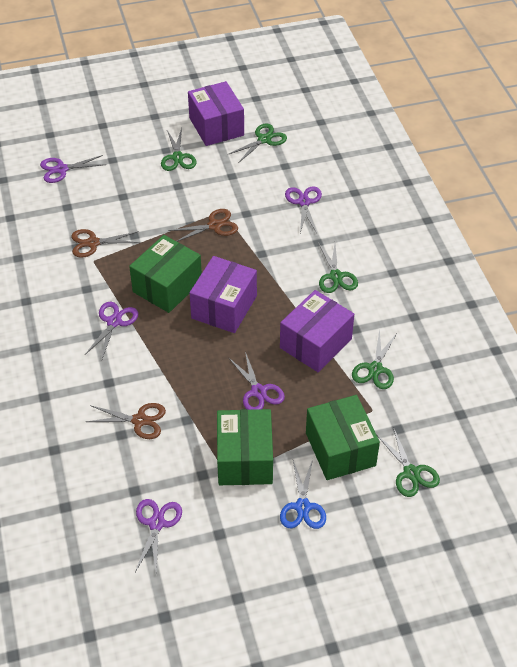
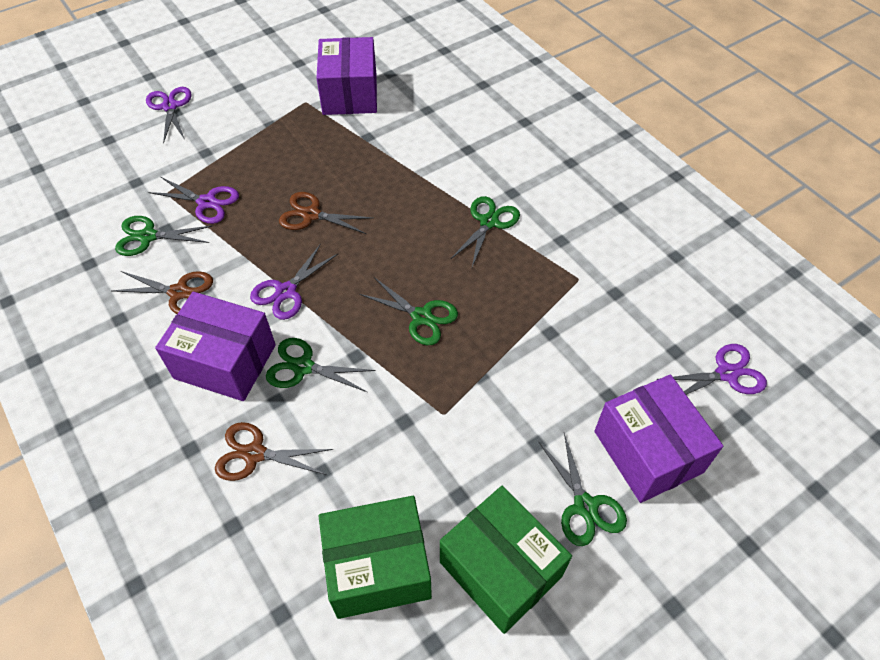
blue scissors: 1 -> 0
green box: 3 -> 2
purple scissors: 5 -> 4

